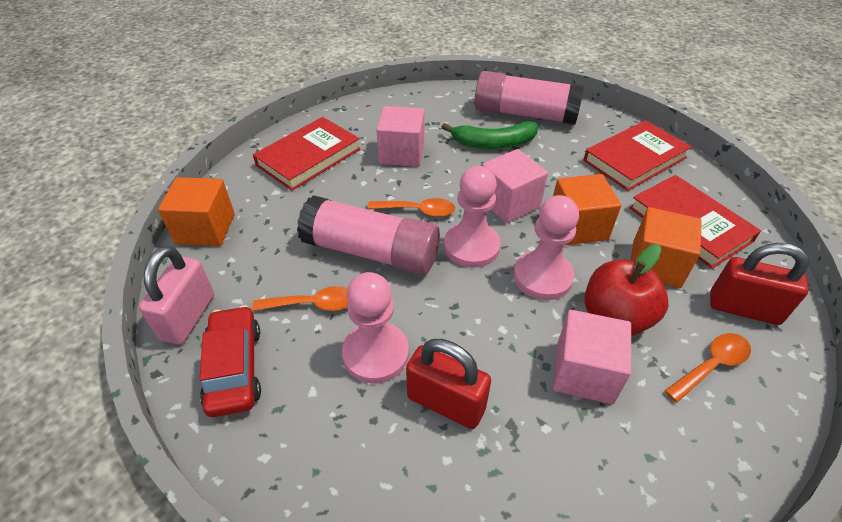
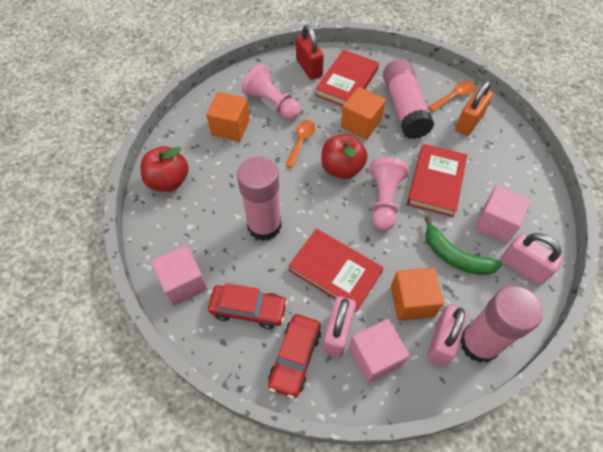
orange padlock: 0 -> 1
orange spoon: 3 -> 2
pink glue stick: 2 -> 3
pink padlock: 1 -> 3
pink pawn: 3 -> 2
red apple: 1 -> 2
red car: 1 -> 2
red padlock: 2 -> 1

